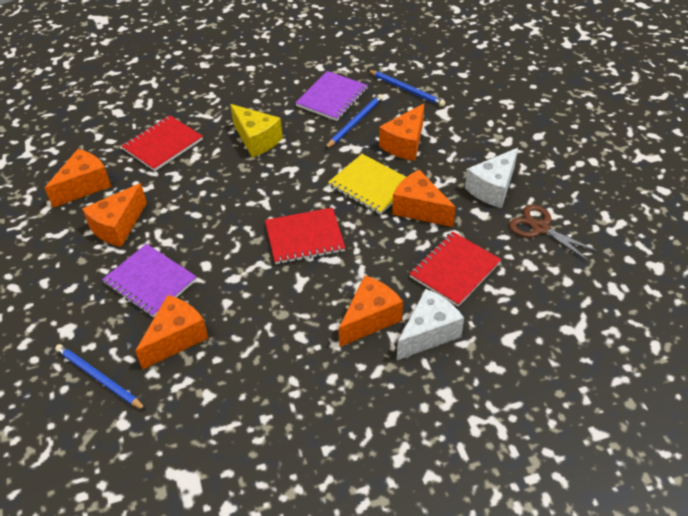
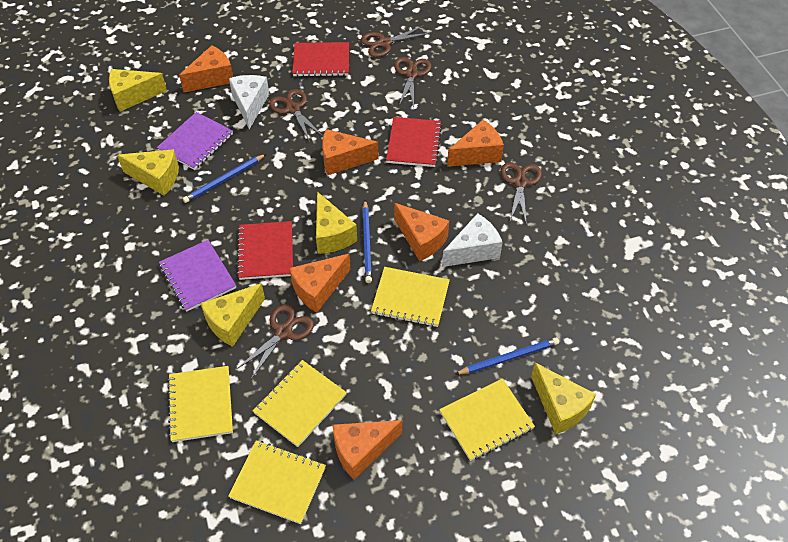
brown scissors: 1 -> 5
yellow cheese: 1 -> 5
yellow notebook: 1 -> 5

